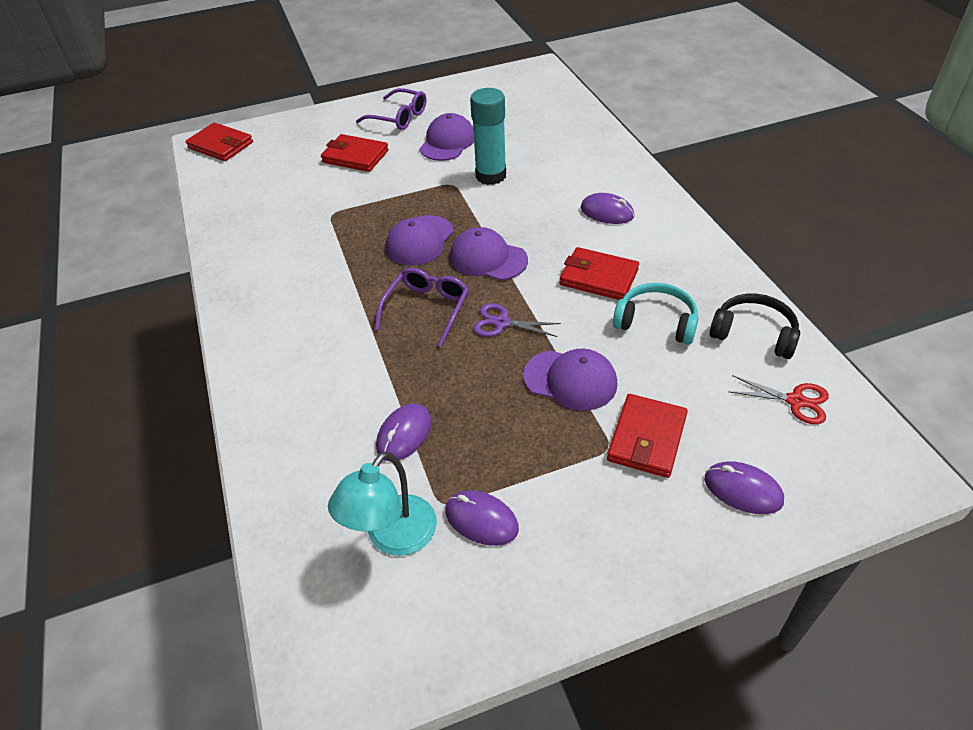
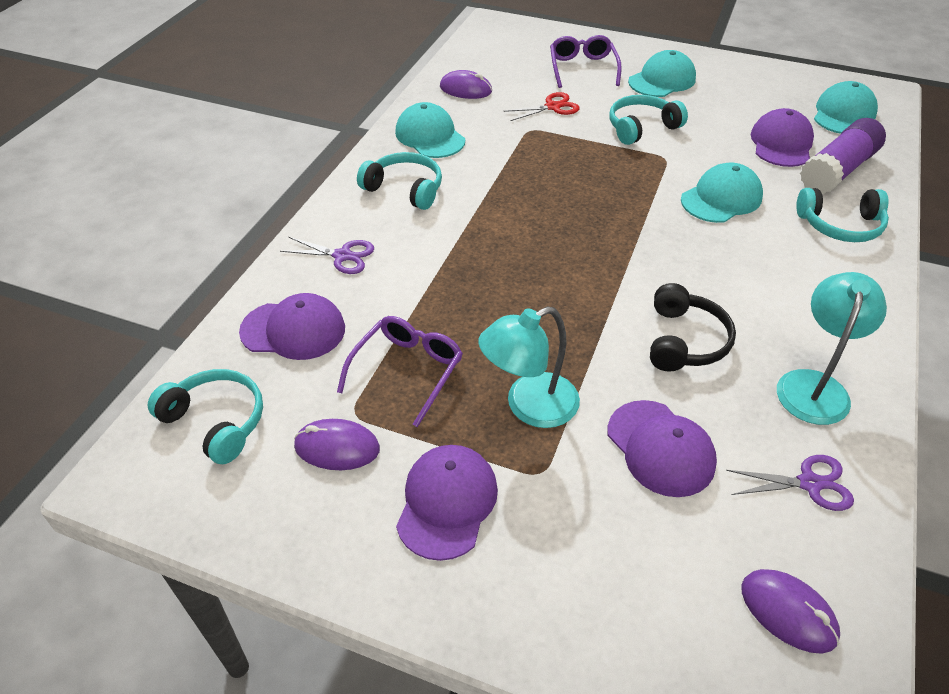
purple glue stick: 0 -> 1
purple mouse: 4 -> 3
purple scissors: 1 -> 2
red wallet: 4 -> 0
turquoise cap: 0 -> 4
turquoise glue stick: 1 -> 0
turquoise headphones: 1 -> 4
turquoise lamp: 1 -> 2

